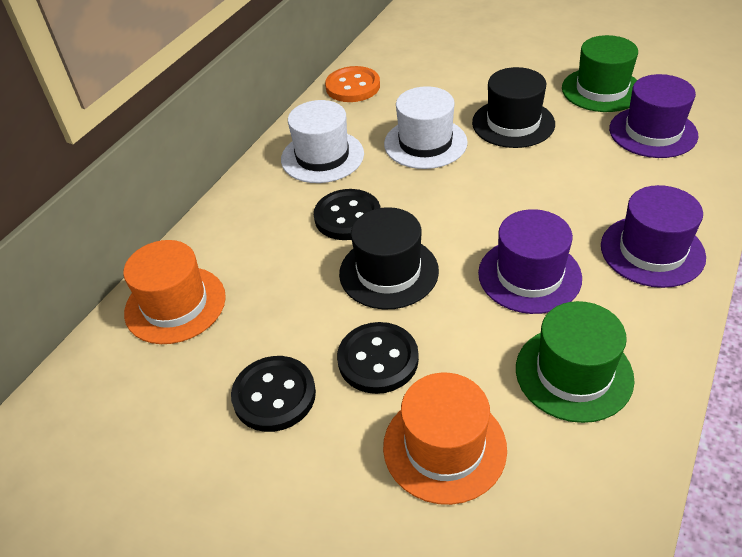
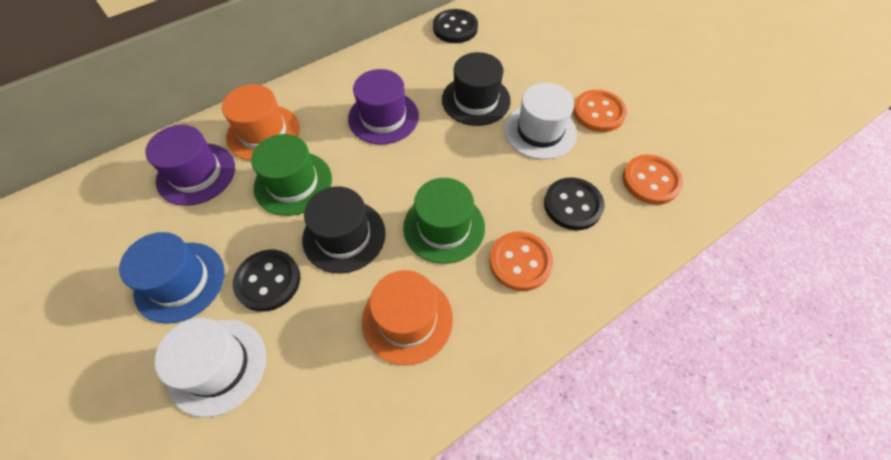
blue hat: 0 -> 1
orange button: 1 -> 3
purple hat: 3 -> 2

